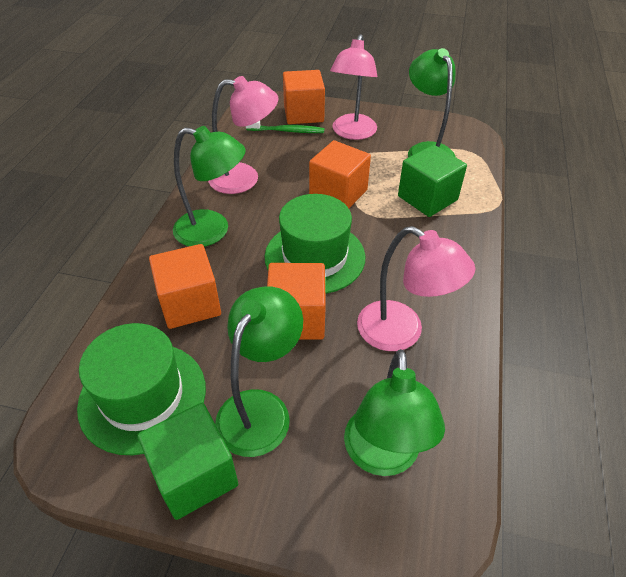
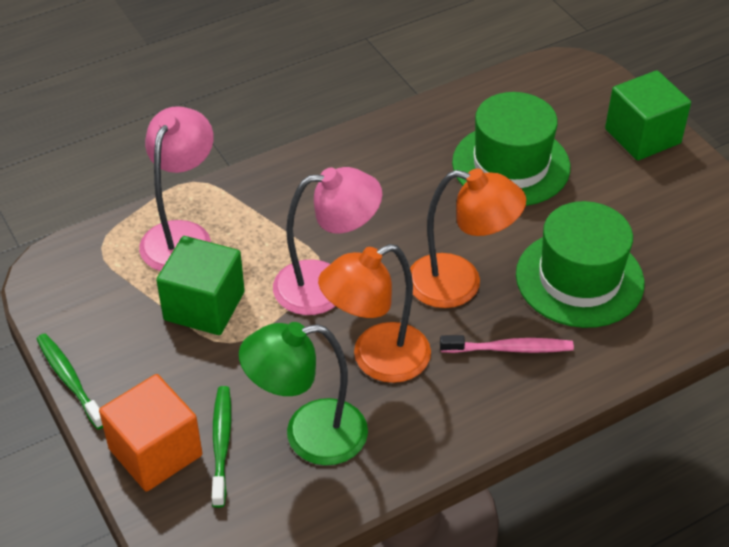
green lamp: 4 -> 1
green toothbrush: 1 -> 2
orange cube: 4 -> 1
orange lamp: 0 -> 2
pink lamp: 3 -> 2
pink toothbrush: 0 -> 1

